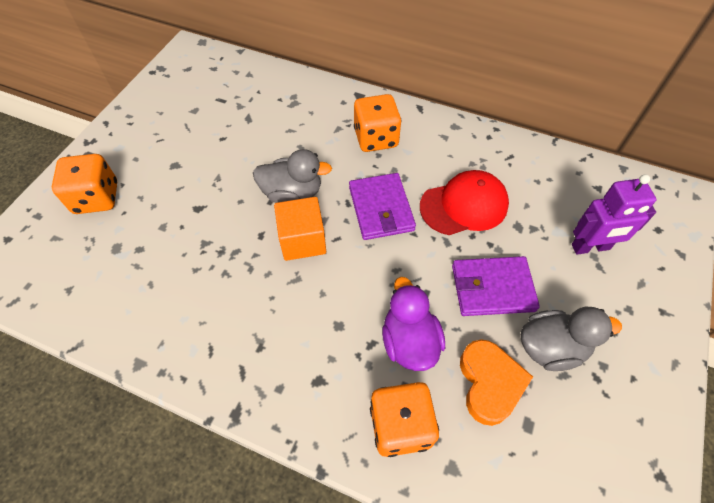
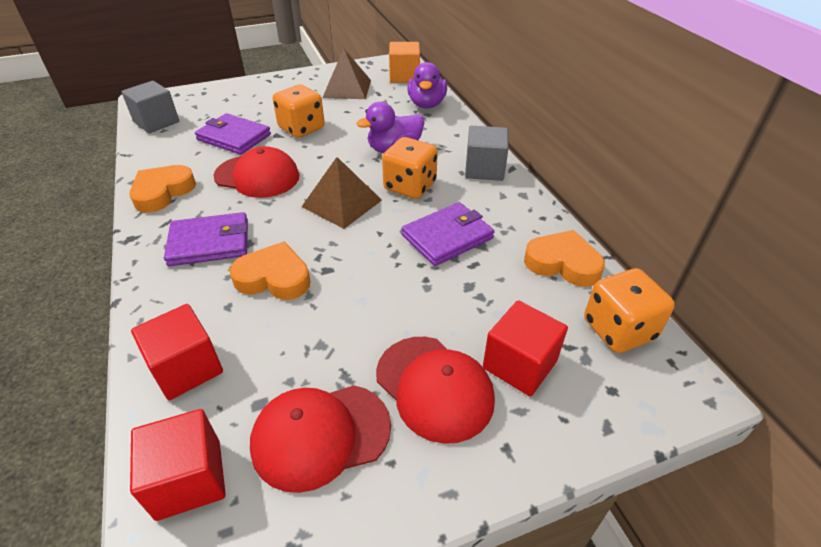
brown pyramid: 0 -> 2
grey cube: 0 -> 2
grey duck: 2 -> 0
orange heart: 1 -> 3
purple duck: 1 -> 2
purple robot: 1 -> 0
purple wallet: 2 -> 3
red cap: 1 -> 3
red cube: 0 -> 3

